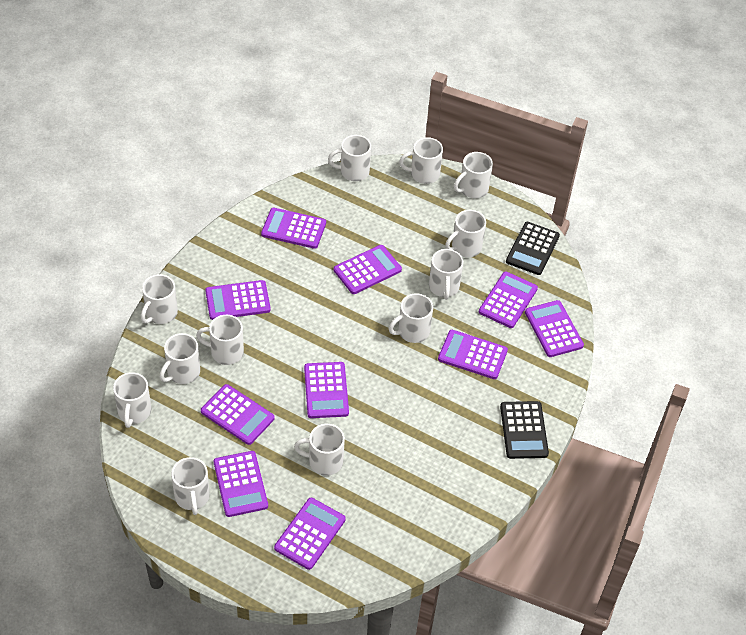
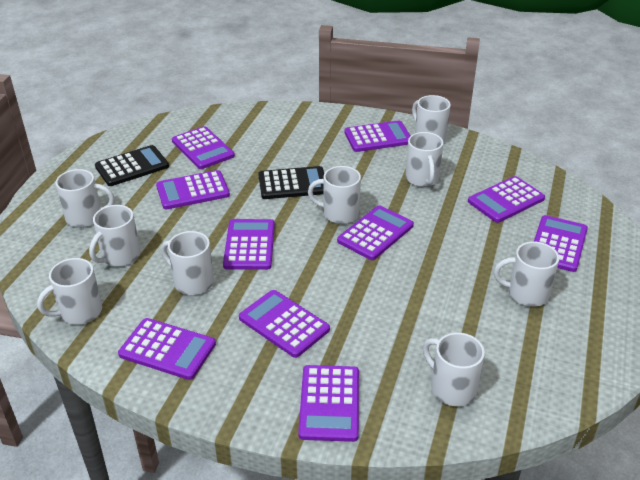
white mug: 12 -> 9

